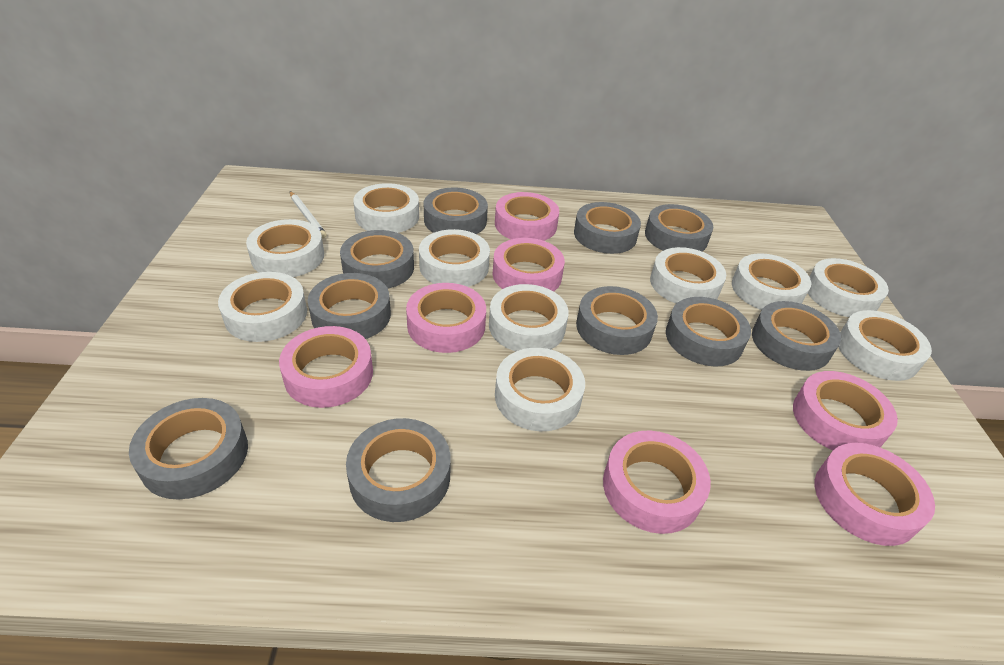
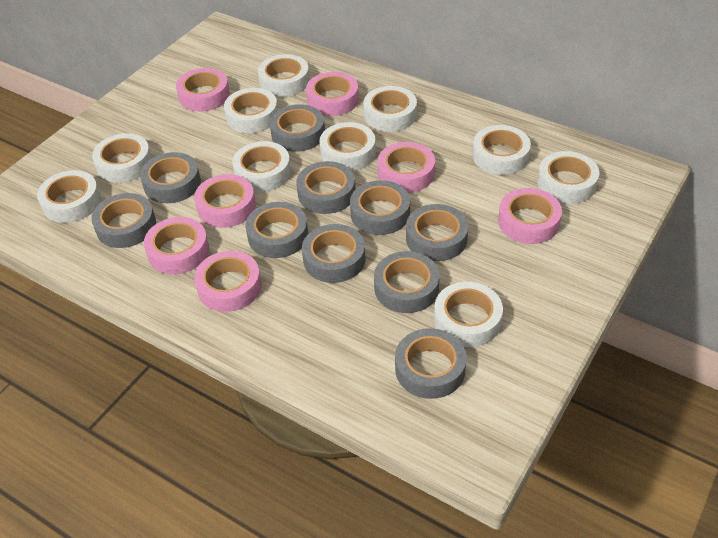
white pencil: 1 -> 0

